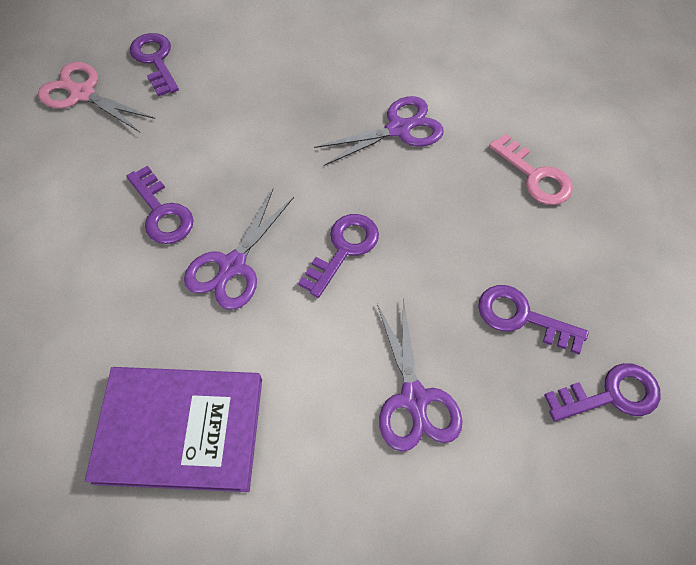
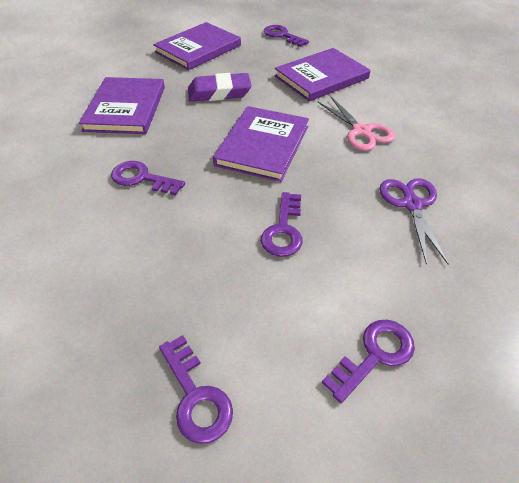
pink key: 1 -> 0
purple book: 1 -> 4
purple eraser: 0 -> 1
purple scissors: 3 -> 1

